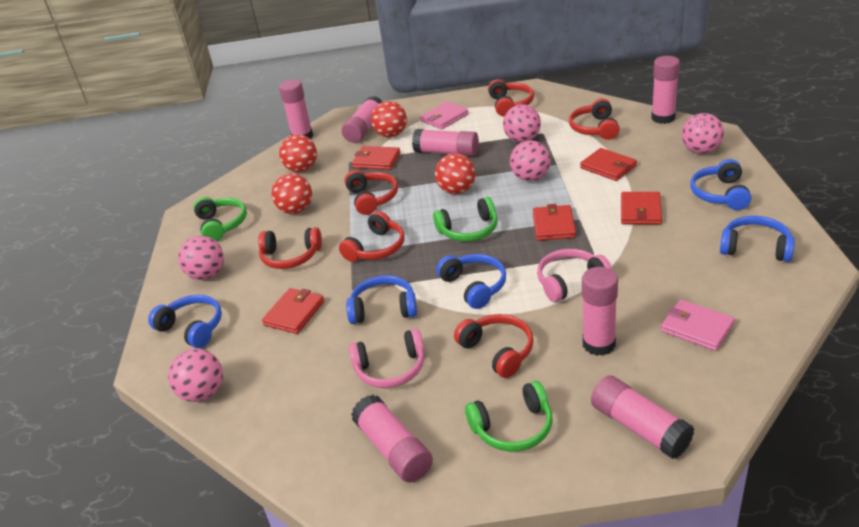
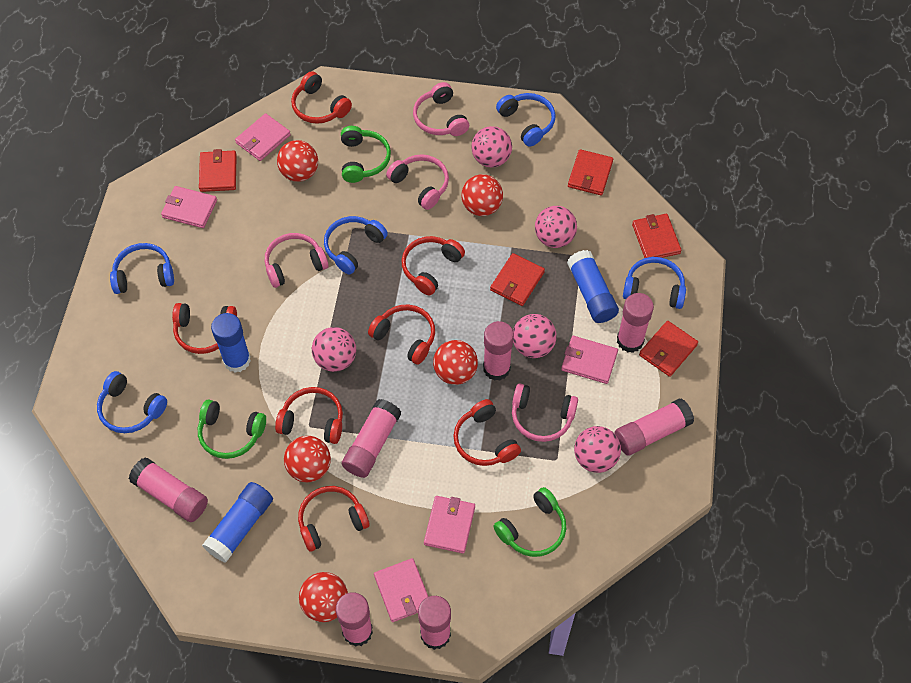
blue glue stick: 0 -> 3
pink headphones: 2 -> 4
pink wallet: 2 -> 5
red ball: 4 -> 5
red headphones: 6 -> 7

